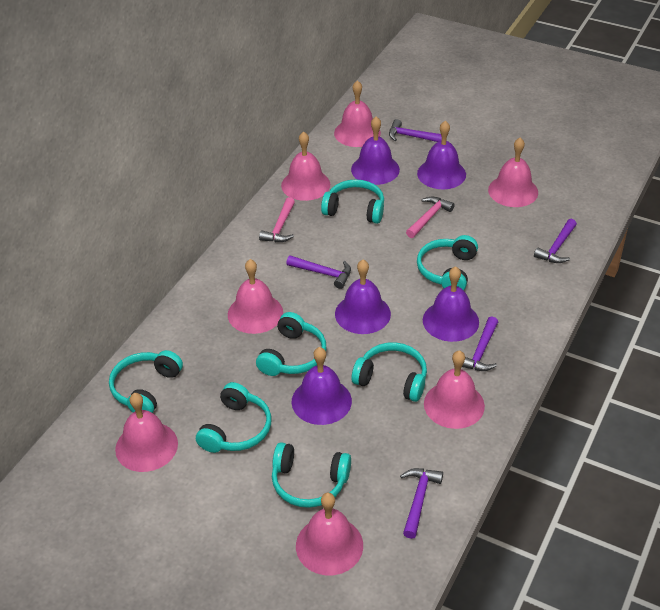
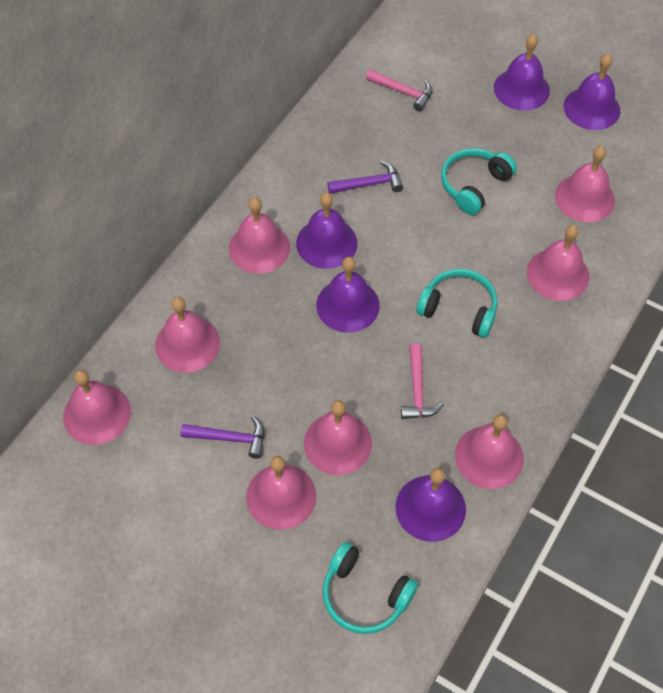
pink bell: 7 -> 8
purple hammer: 5 -> 2
turquoise headphones: 7 -> 3

